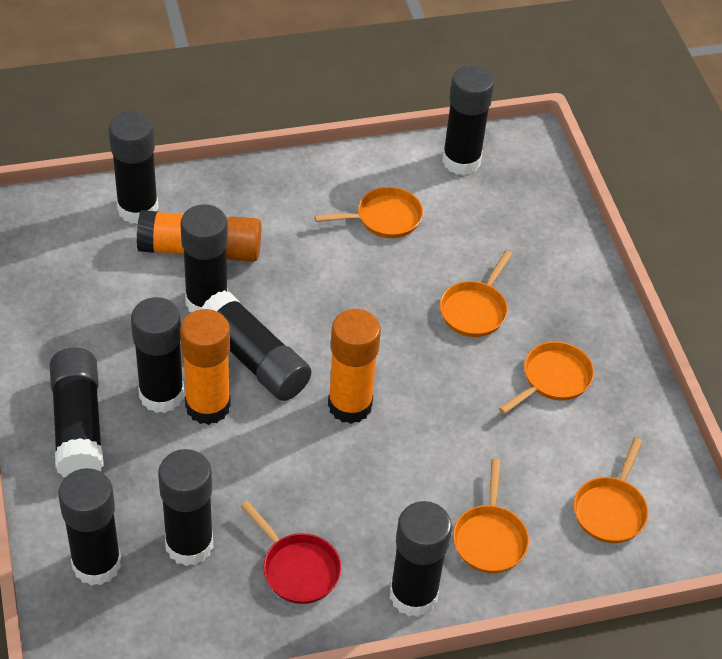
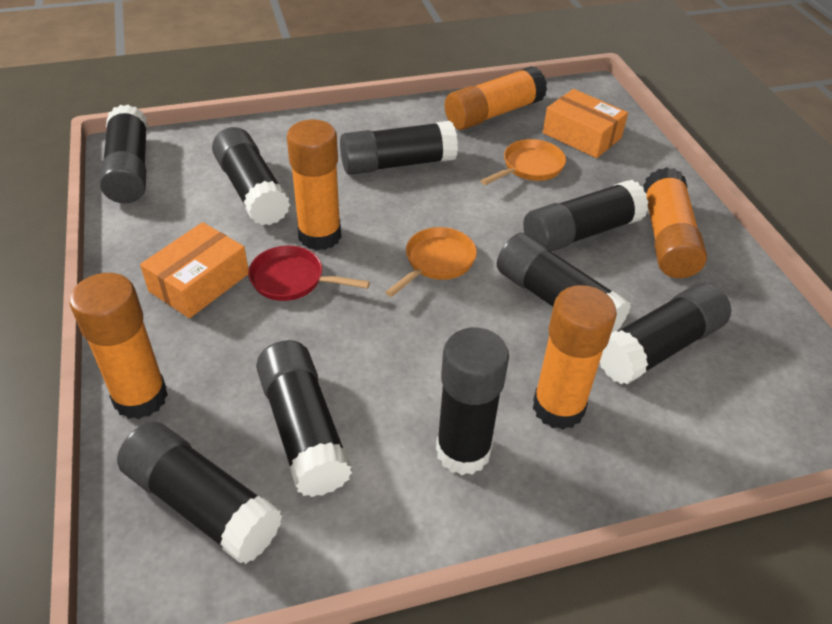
orange box: 0 -> 2
orange glue stick: 3 -> 5
orange pan: 5 -> 2

